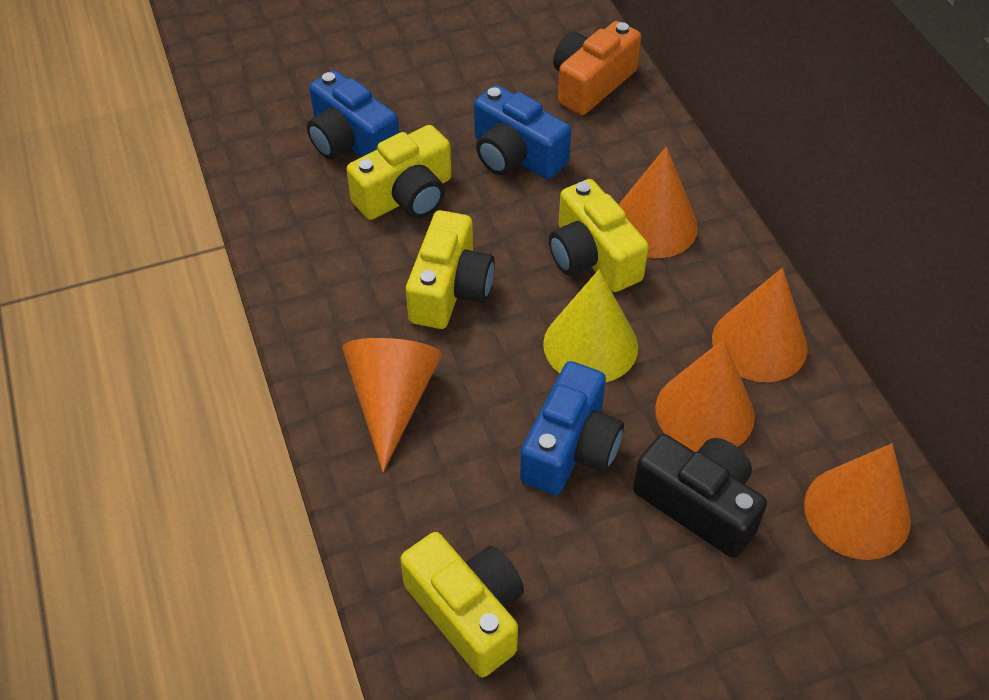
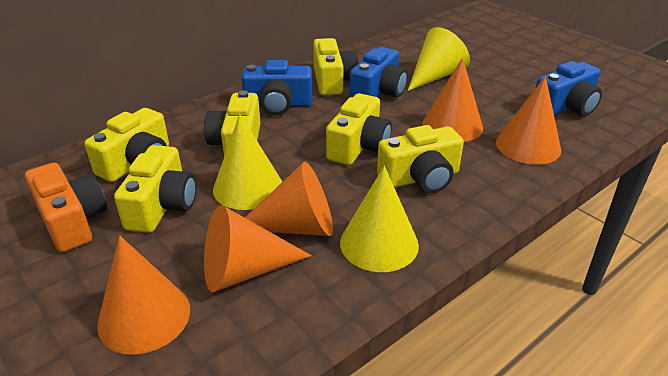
black camera: 1 -> 0
yellow camera: 4 -> 6
yellow cone: 1 -> 3

